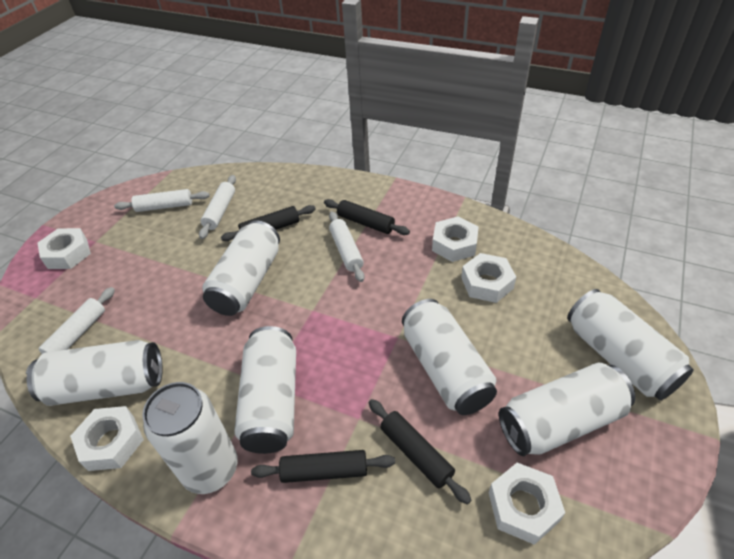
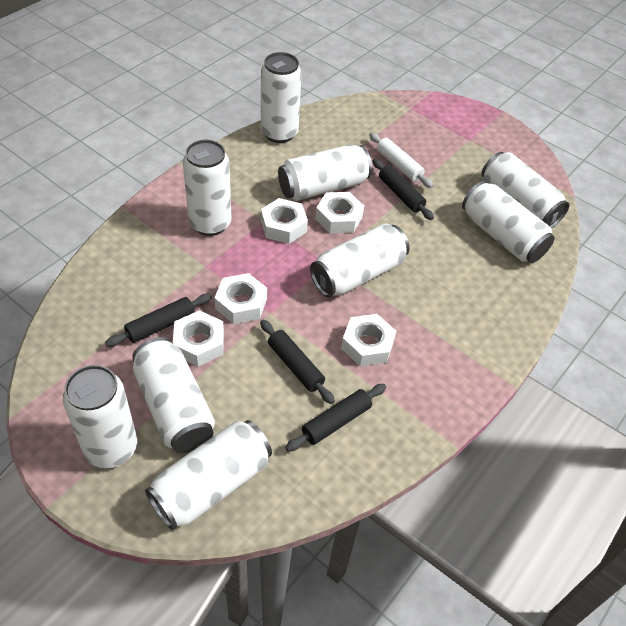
white can: 7 -> 9
white rolling pin: 4 -> 1

